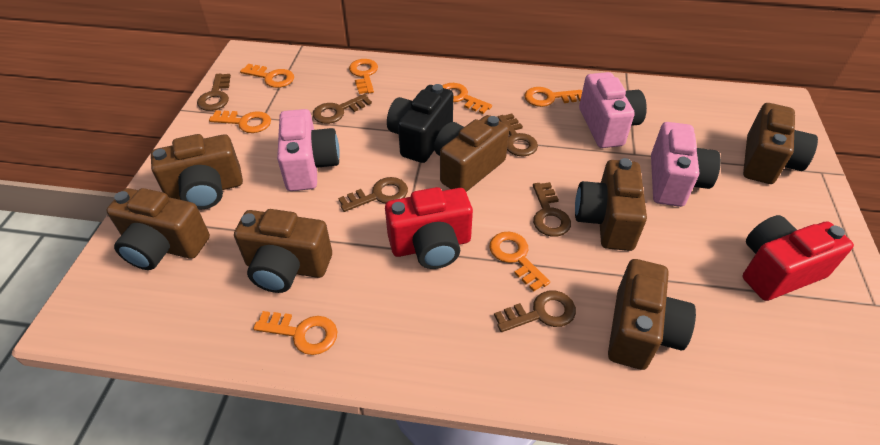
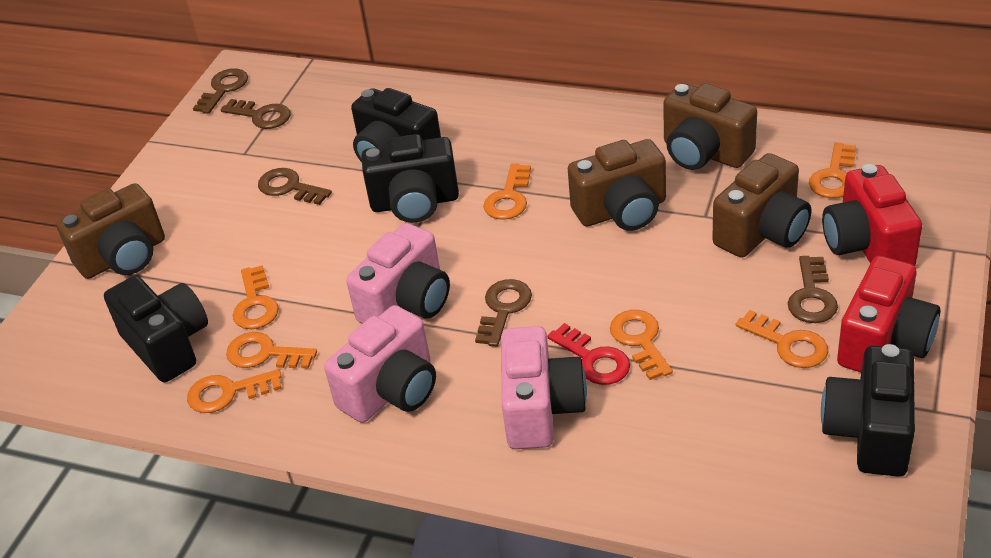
black camera: 1 -> 4
brown camera: 7 -> 4
brown key: 6 -> 5
red key: 0 -> 1

